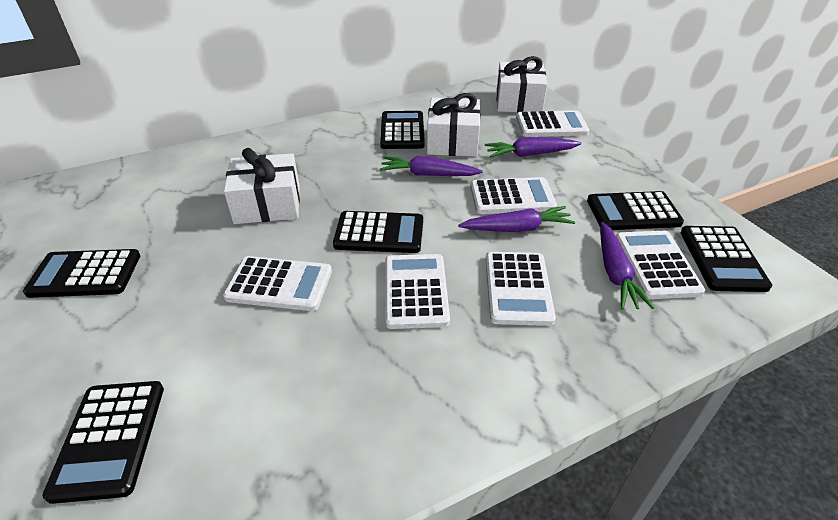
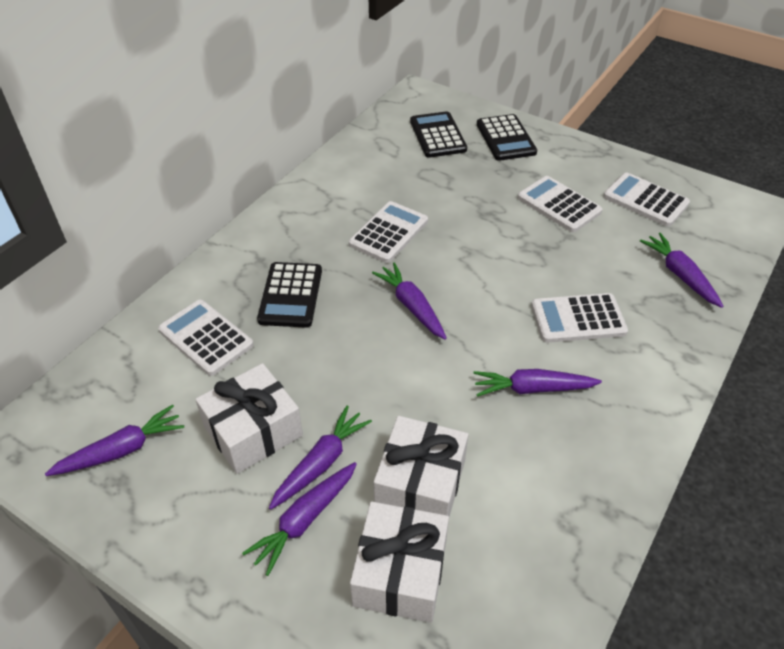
black calculator: 6 -> 3
purple carrot: 4 -> 6
white calculator: 6 -> 5

